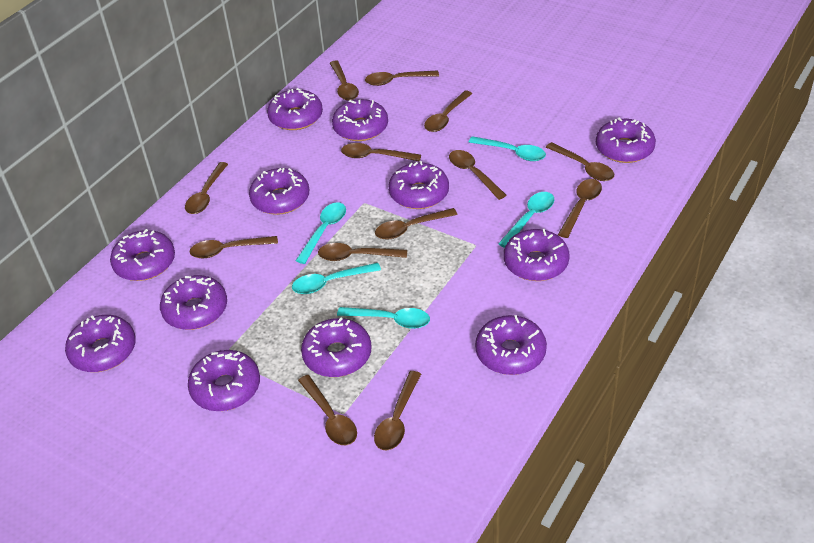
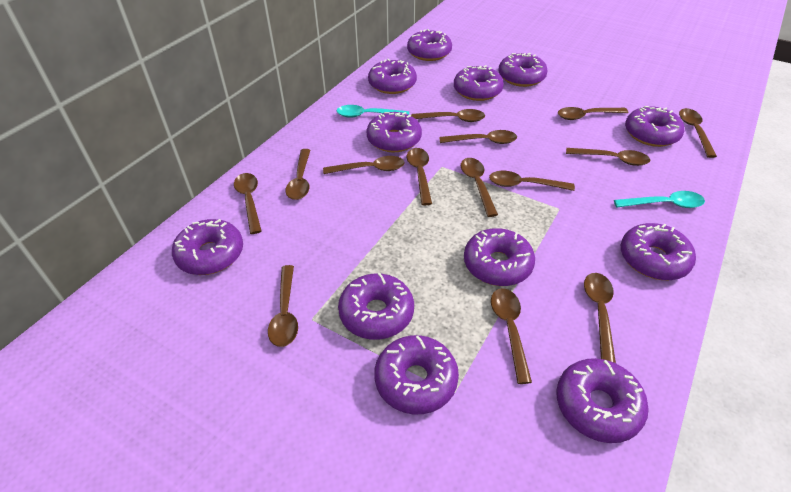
brown spoon: 13 -> 14
turquoise spoon: 5 -> 2

